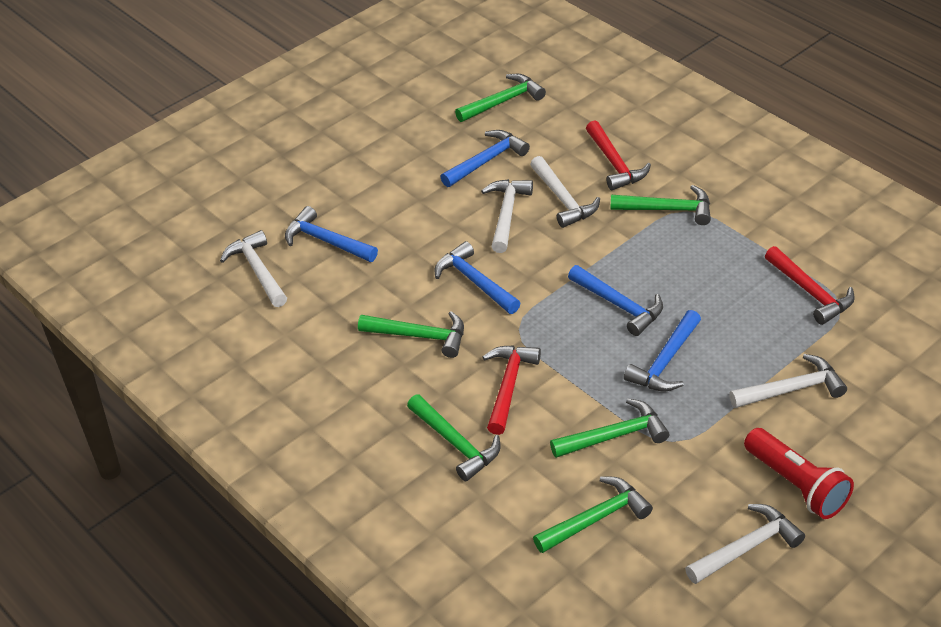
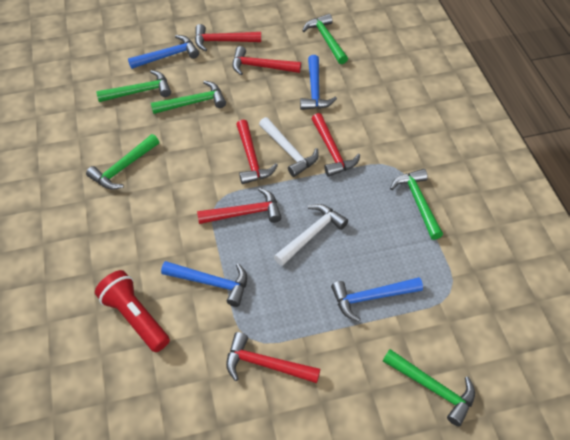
blue hammer: 5 -> 4
red hammer: 3 -> 6
white hammer: 5 -> 2

